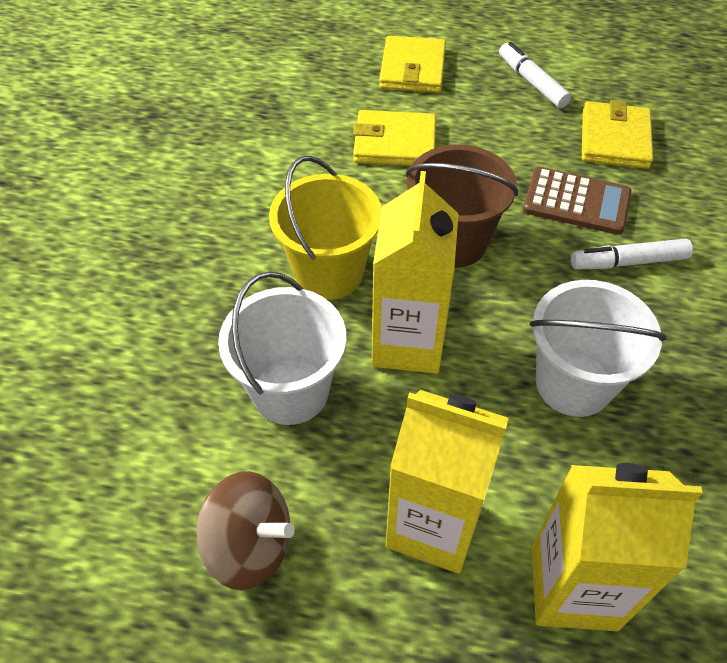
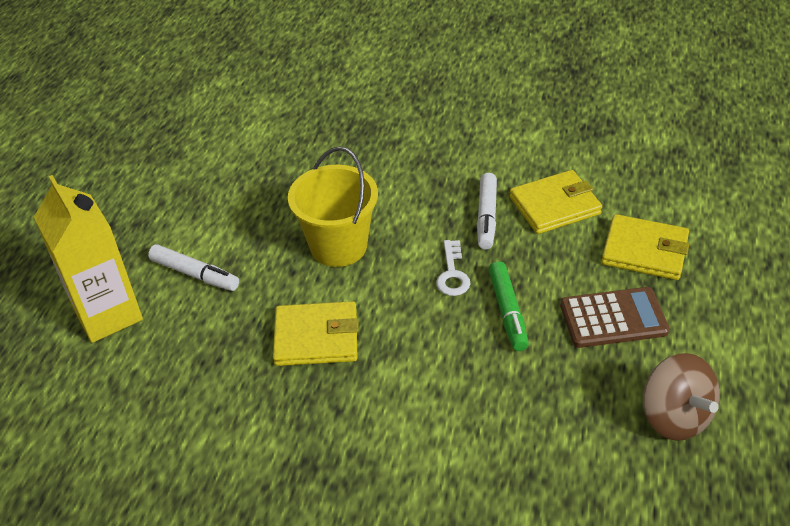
brown bucket: 1 -> 0
green marker: 0 -> 1
white bucket: 2 -> 0
white key: 0 -> 1
yellow carton: 3 -> 1

